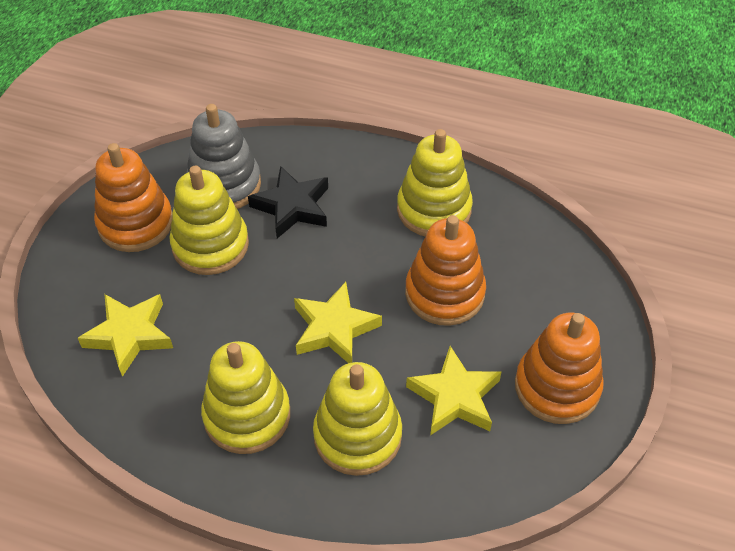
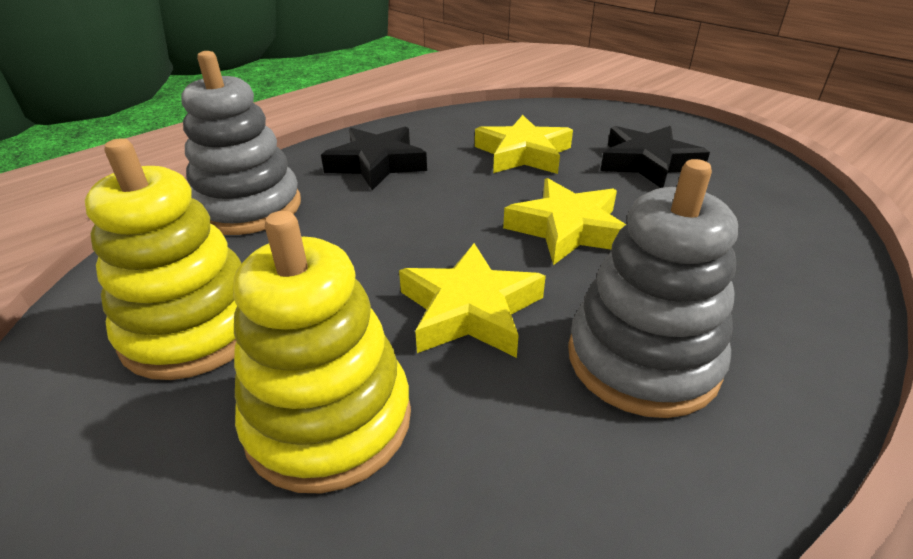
black star: 1 -> 2
grey stacking toy: 1 -> 2
orange stacking toy: 3 -> 0
yellow stacking toy: 4 -> 2

